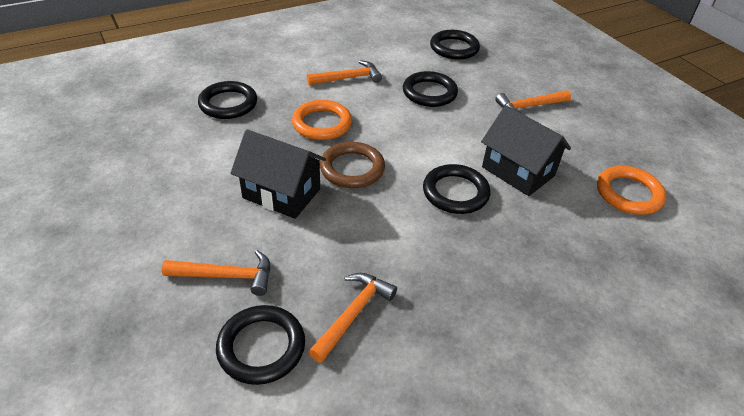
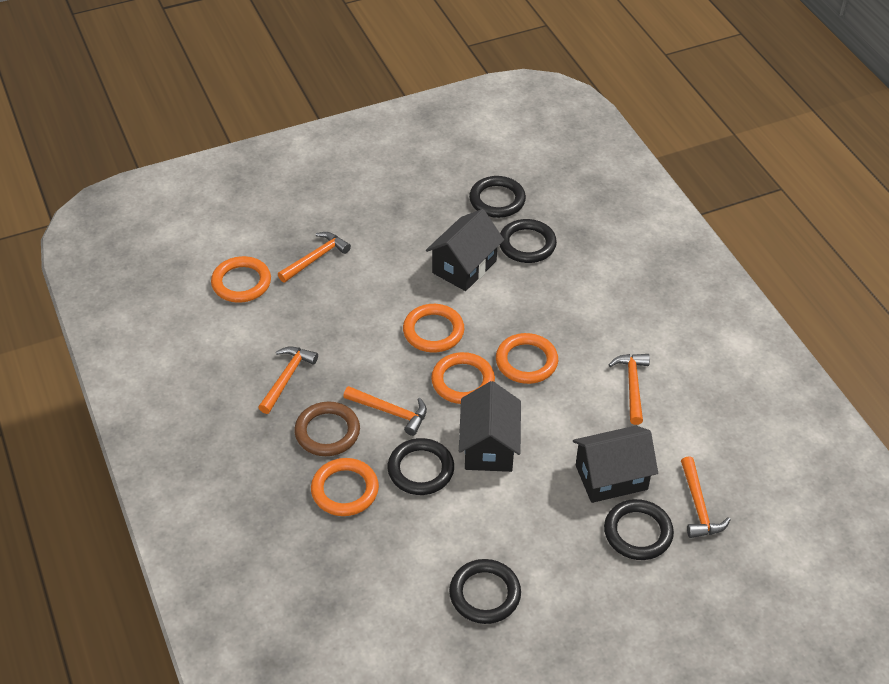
black house: 2 -> 3
orange hammer: 4 -> 5
orange ring: 2 -> 5

